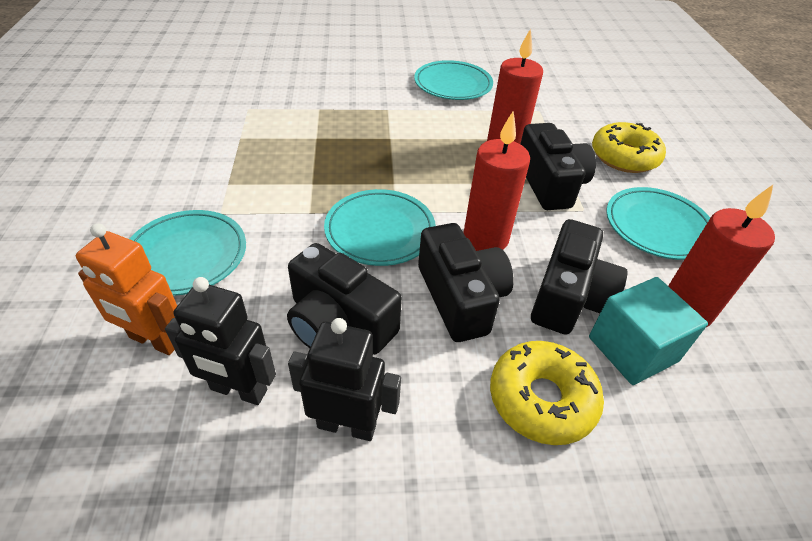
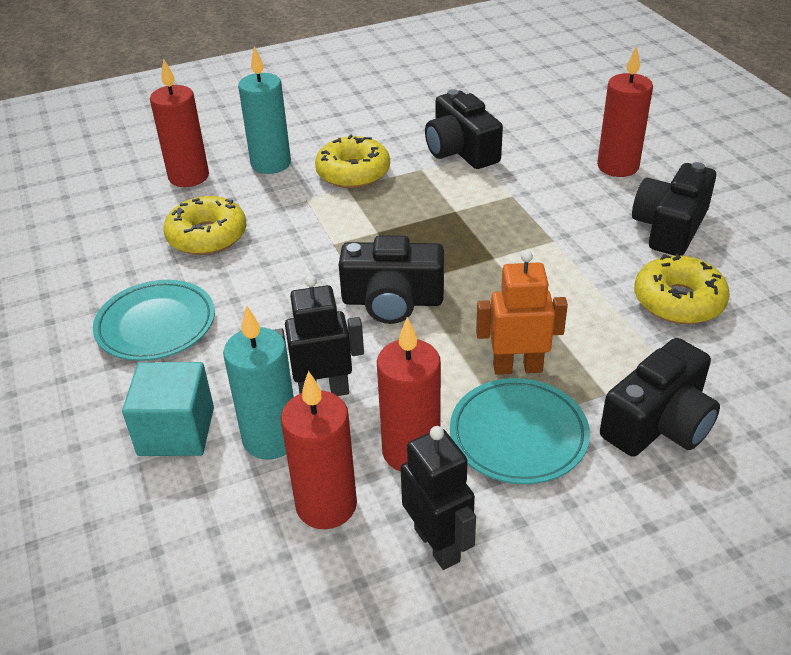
red candle: 3 -> 4
turquoise candle: 0 -> 2
turquoise plate: 4 -> 2
yellow donut: 2 -> 3

